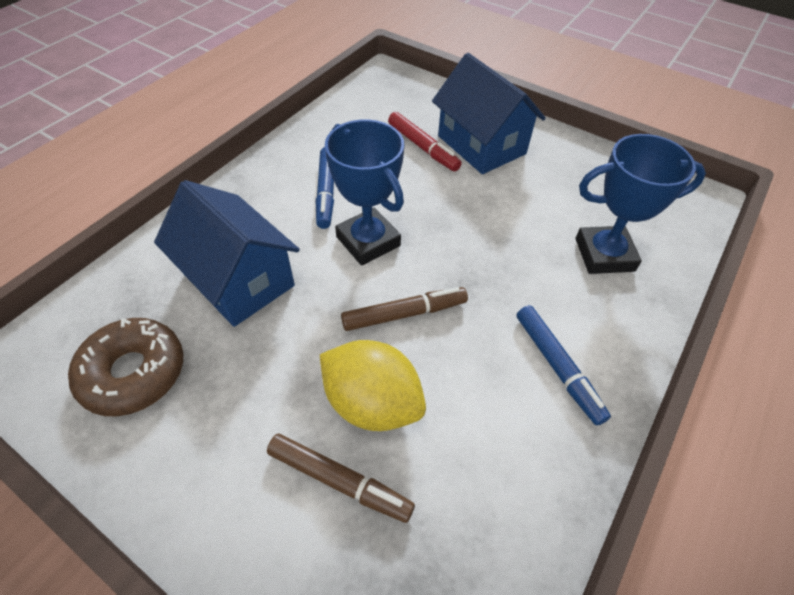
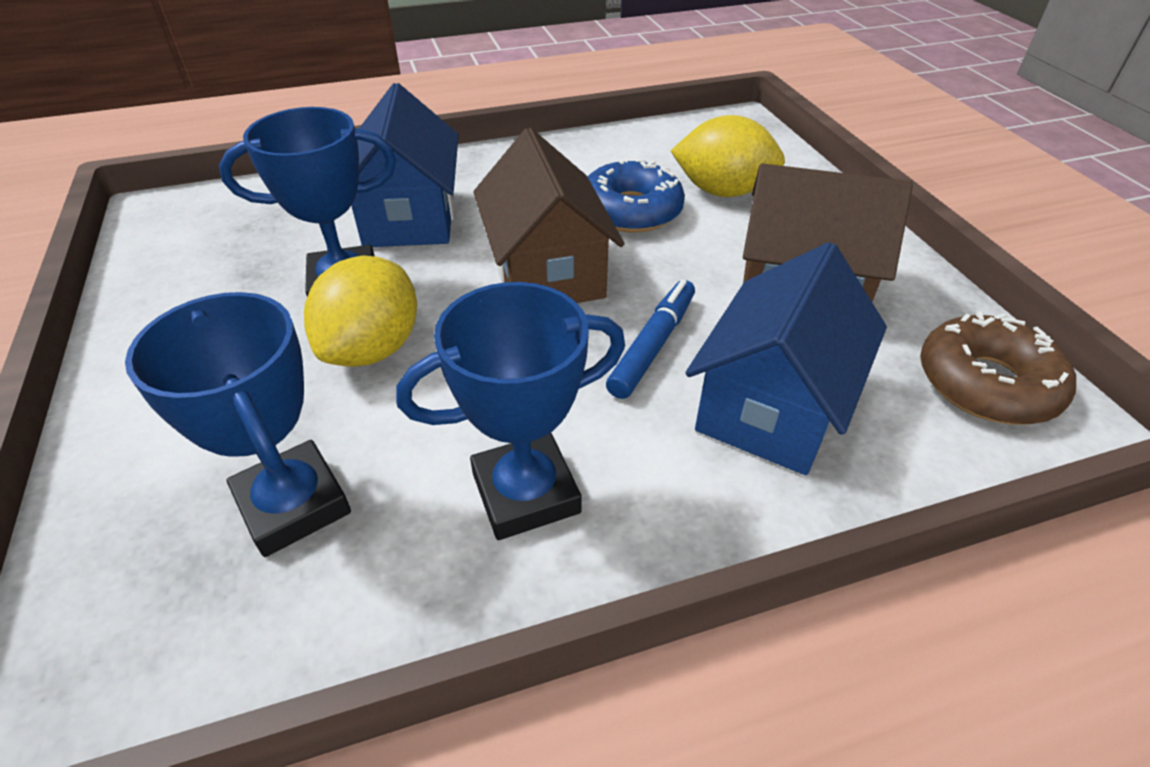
blue donut: 0 -> 1
blue marker: 2 -> 1
blue trophy: 2 -> 3
brown house: 0 -> 2
brown marker: 2 -> 0
red marker: 1 -> 0
yellow lemon: 1 -> 2

